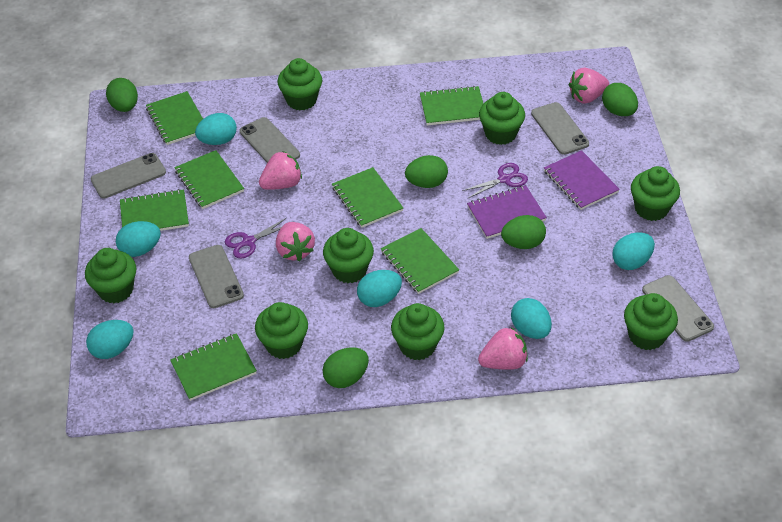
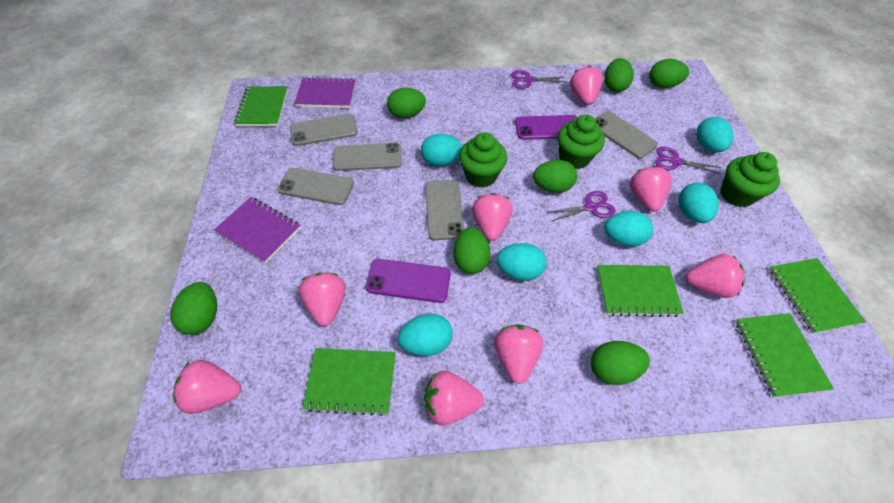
green cupcake: 8 -> 3
green egg: 5 -> 7
green notebook: 7 -> 5
pink strawberry: 4 -> 8
purple phone: 0 -> 2
purple scissors: 2 -> 3

